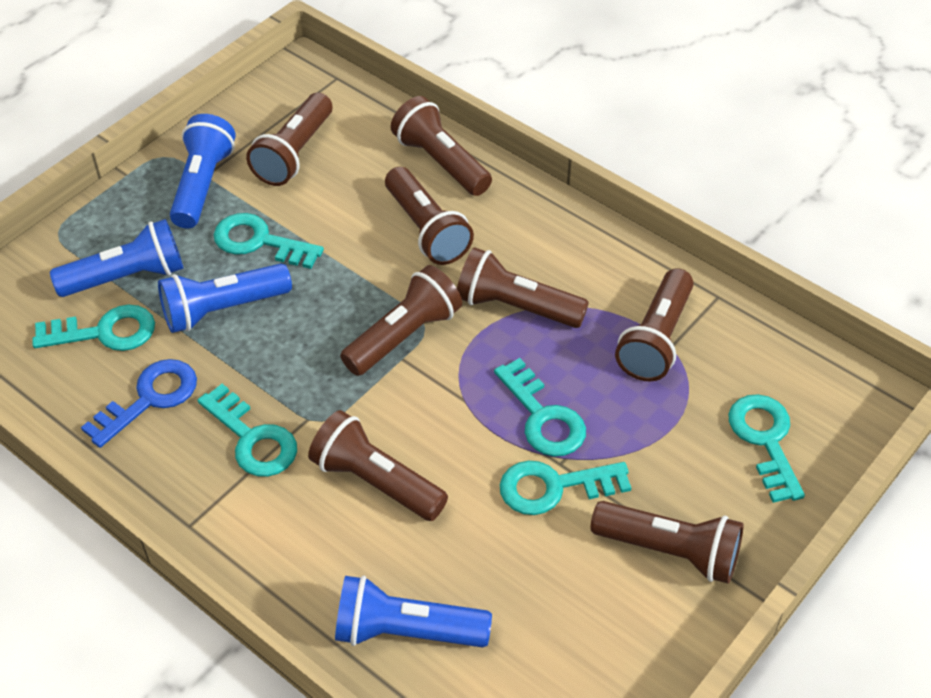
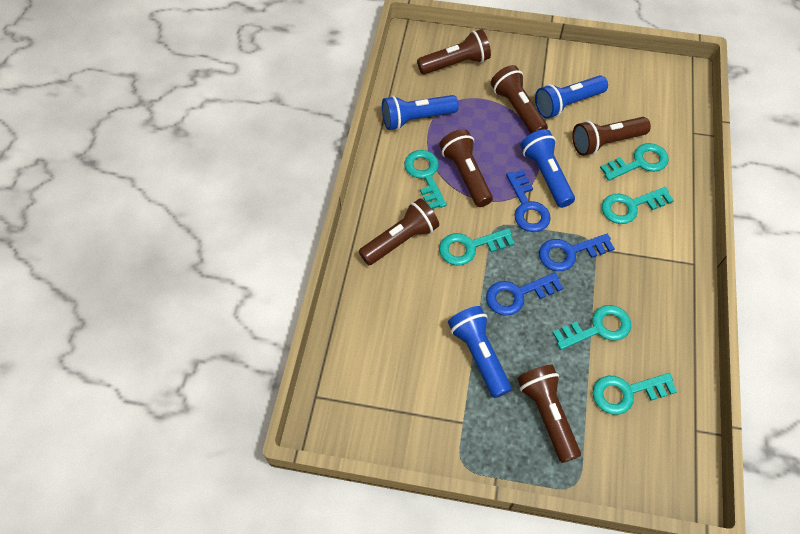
blue key: 1 -> 3
brown flashlight: 8 -> 6

